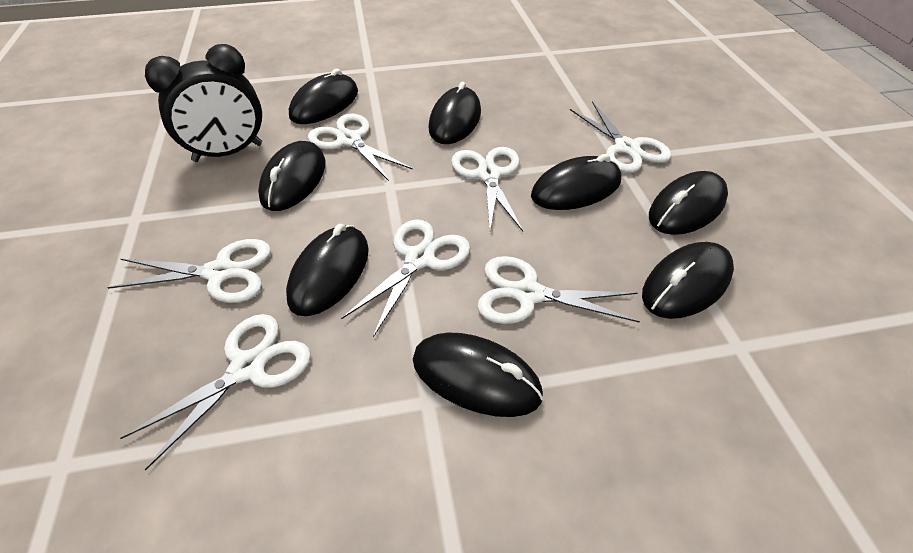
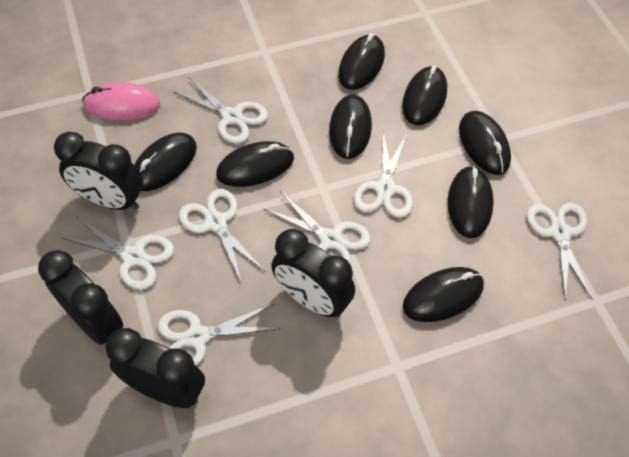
black clock: 1 -> 4
pink mouse: 0 -> 1

